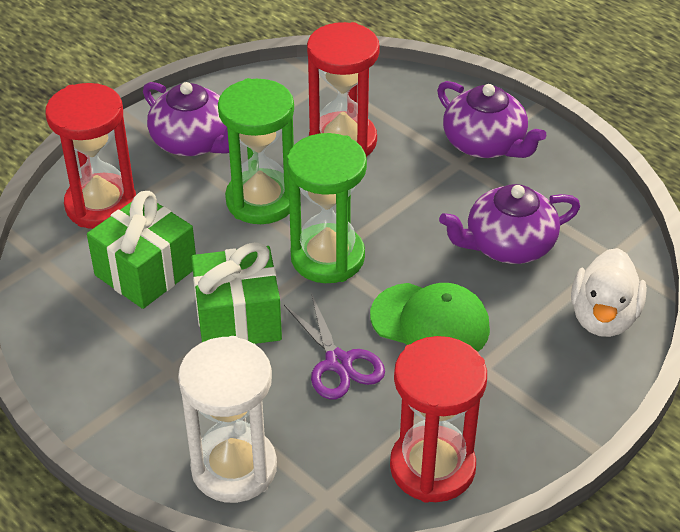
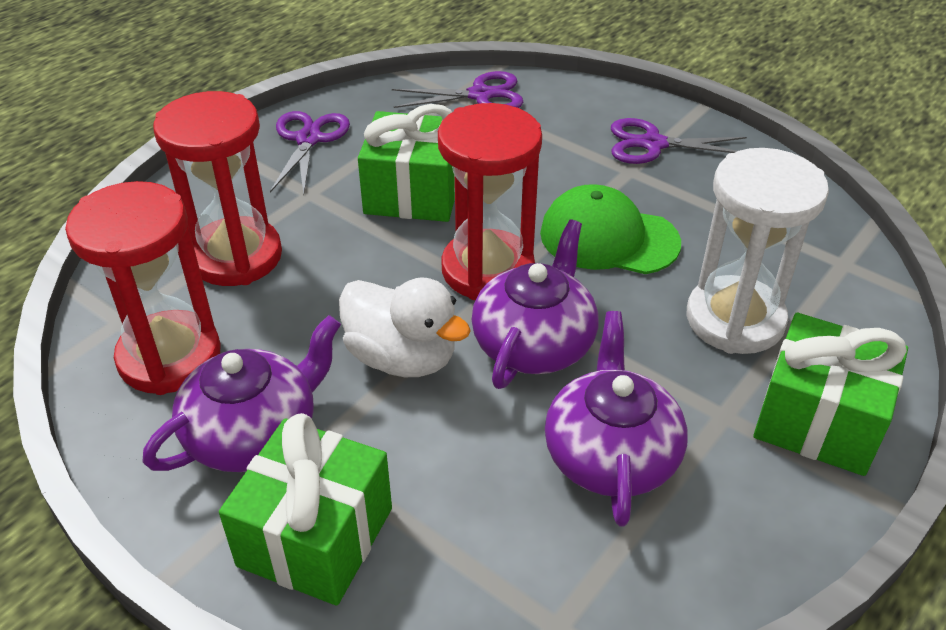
green gift: 2 -> 3
green hourglass: 2 -> 0
purple scissors: 1 -> 3

